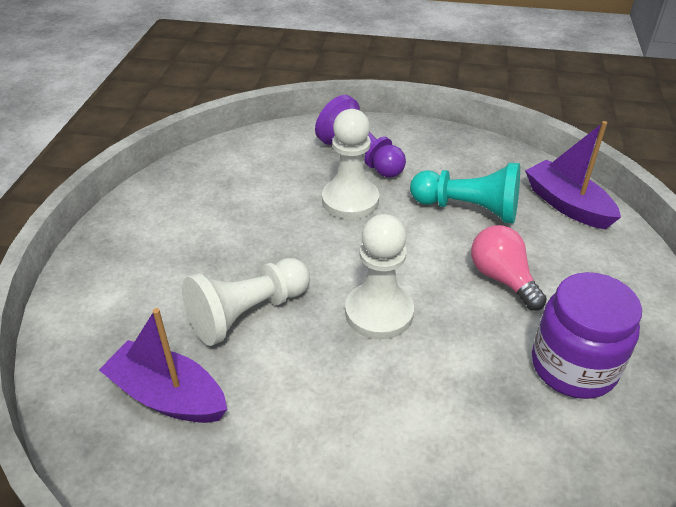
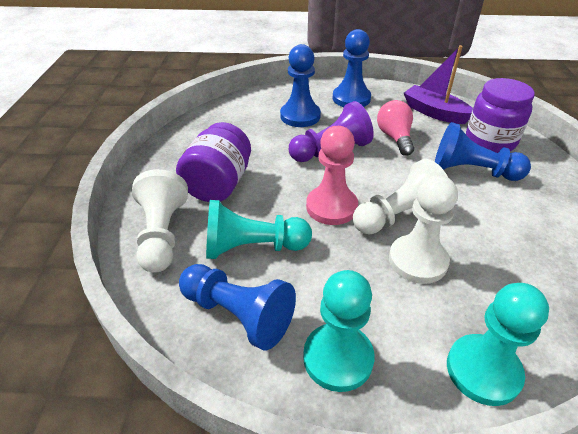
blue pawn: 0 -> 4
pink pawn: 0 -> 1
purple boat: 2 -> 1
purple jar: 1 -> 2
turquoise pawn: 1 -> 3

